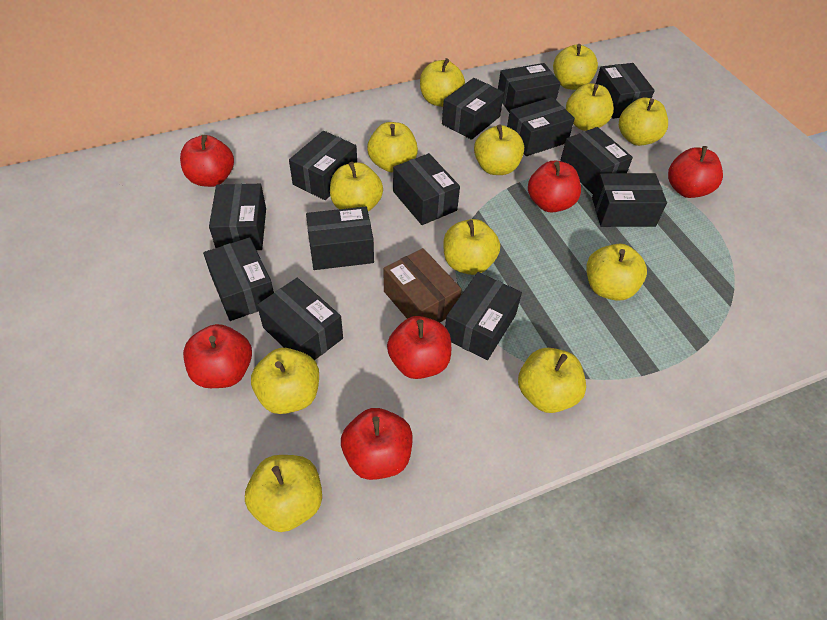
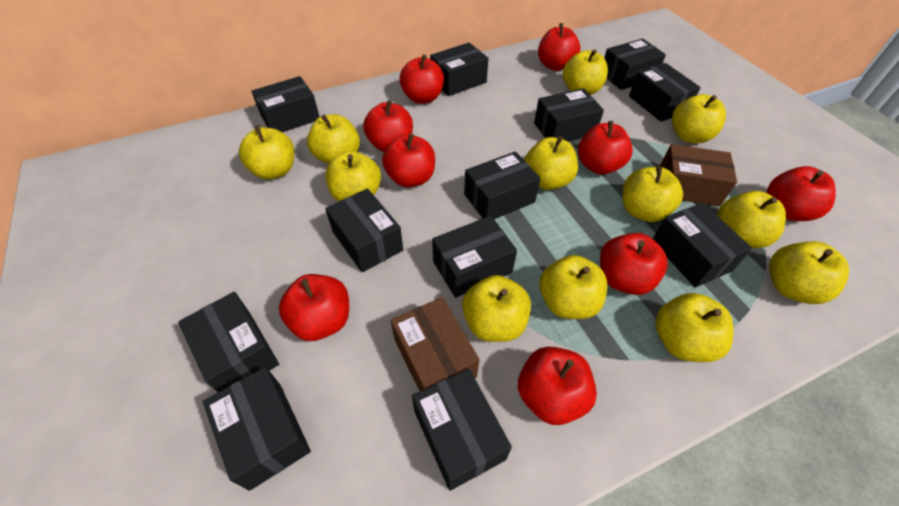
black box: 13 -> 12
brown box: 1 -> 2
red apple: 6 -> 9

